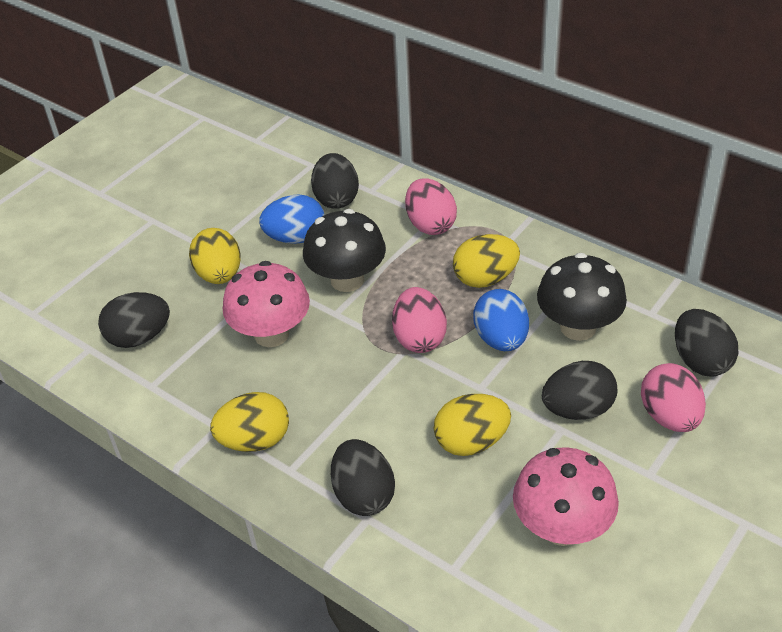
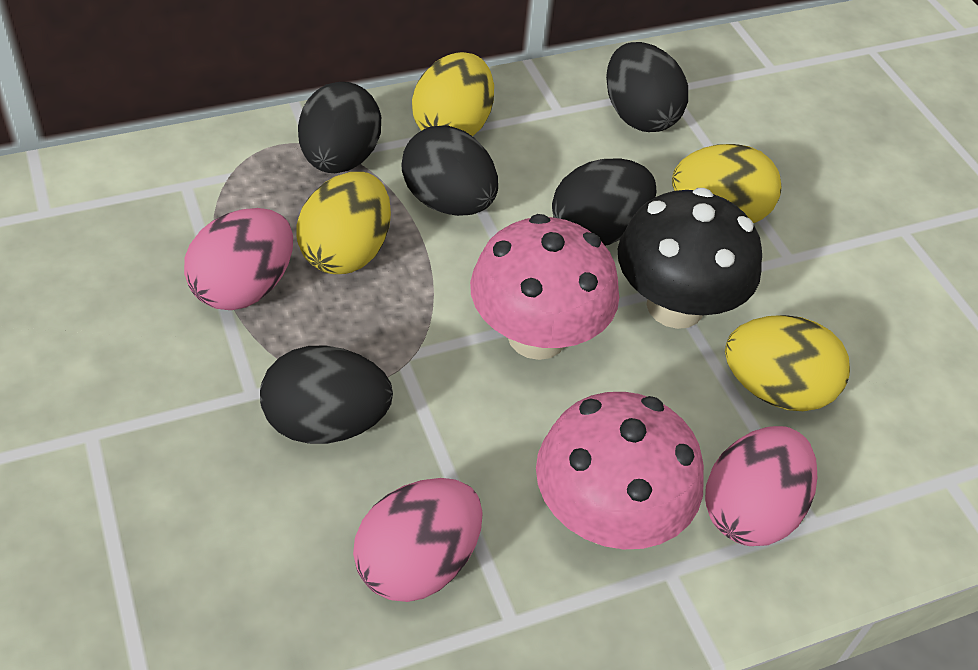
black mushroom: 2 -> 1
blue egg: 2 -> 0

